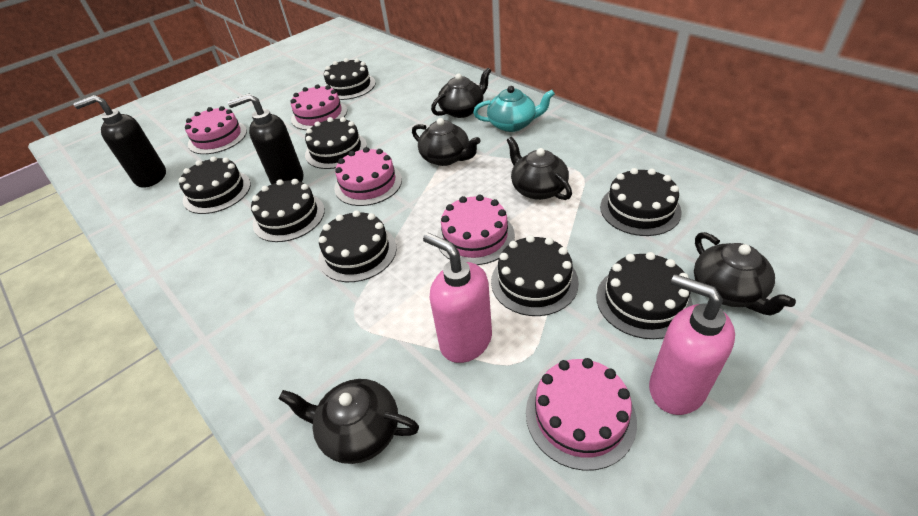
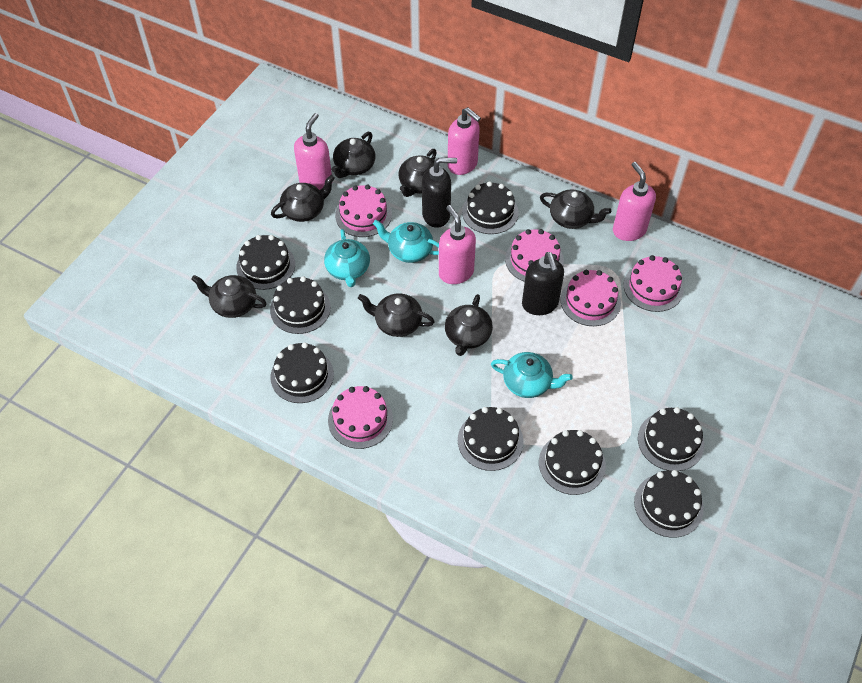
black teapot: 5 -> 7
pink soap dispenser: 2 -> 4
turquoise teapot: 1 -> 3

